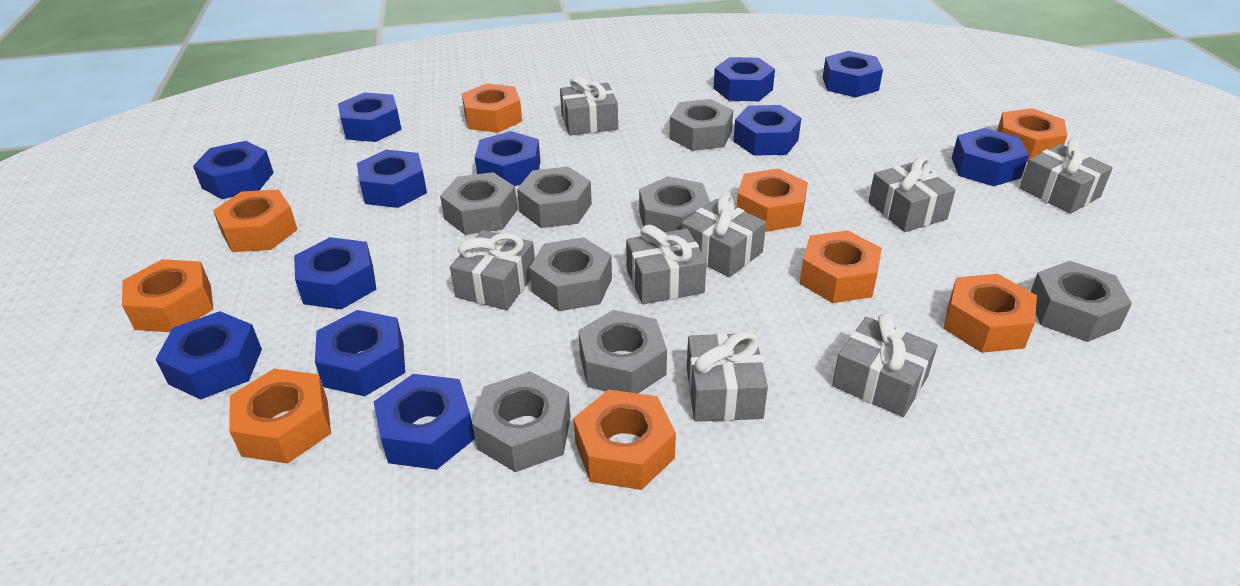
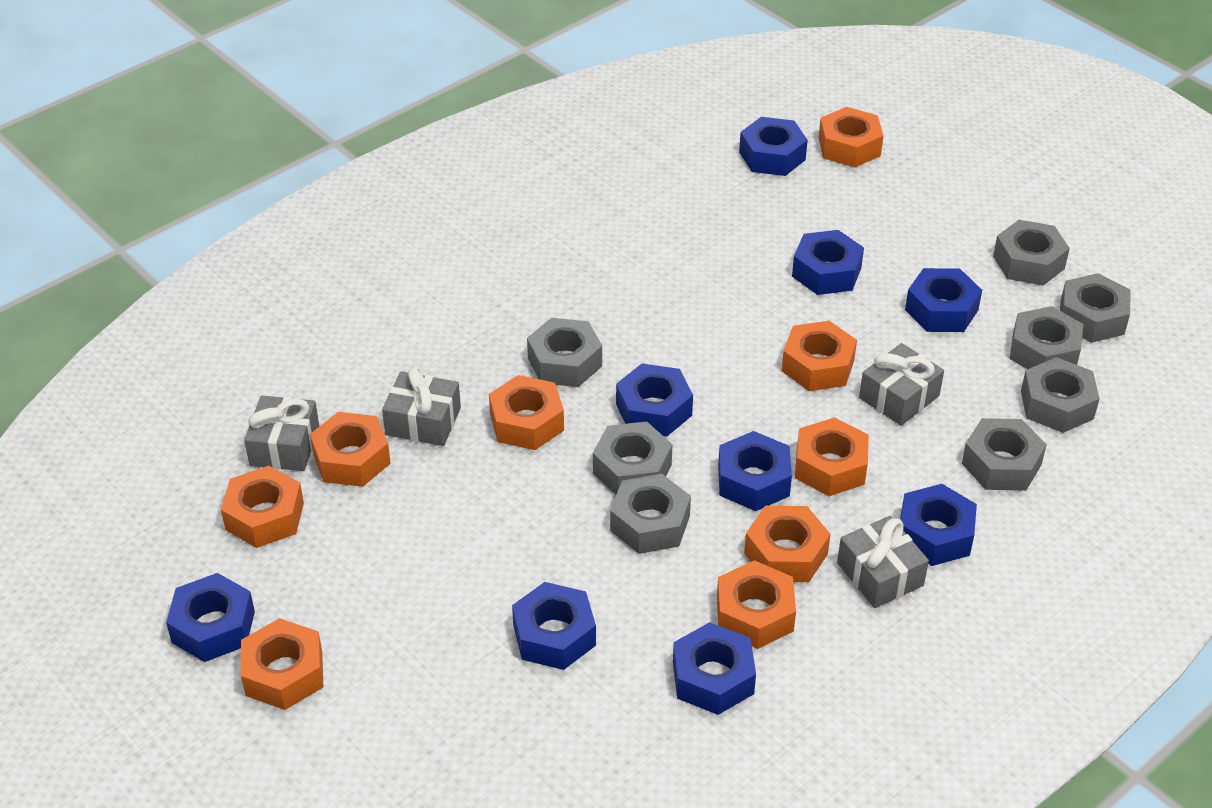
blue nut: 12 -> 9
grey gift: 8 -> 4

